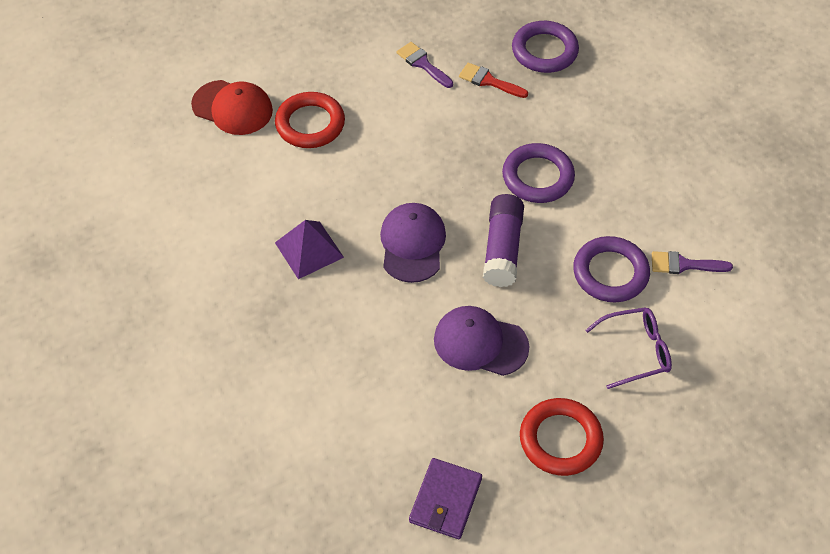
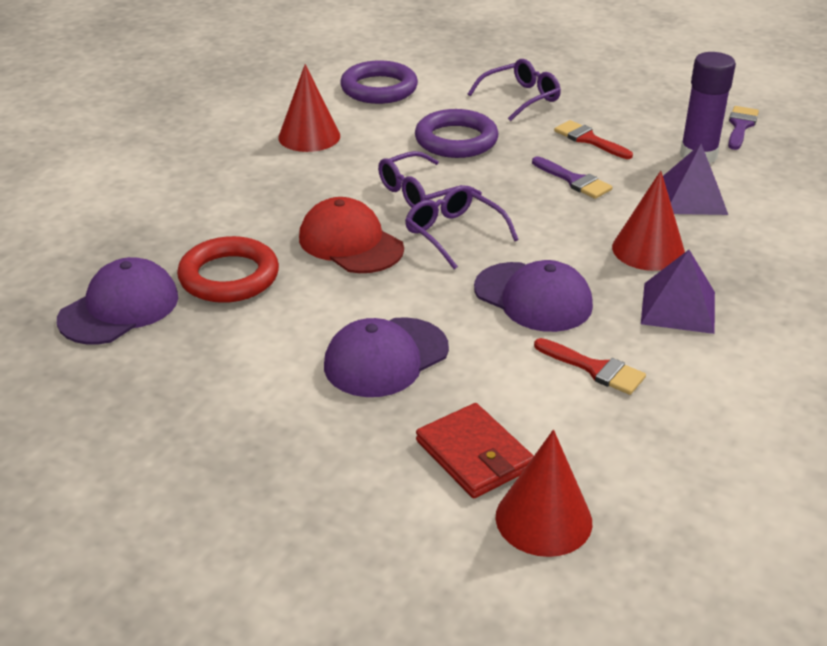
purple cap: 2 -> 3
purple glasses: 1 -> 3
purple pyramid: 1 -> 2
purple ring: 3 -> 2
purple wallet: 1 -> 0
red brush: 1 -> 2
red cone: 0 -> 3
red ring: 2 -> 1
red wallet: 0 -> 1

